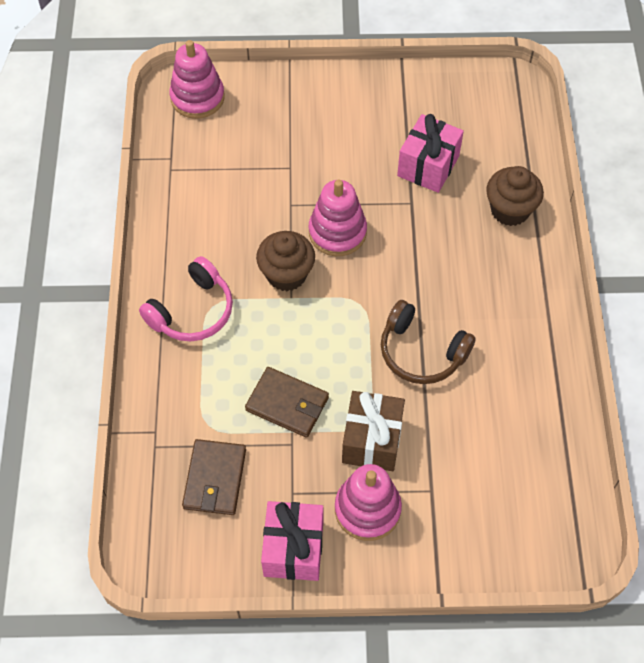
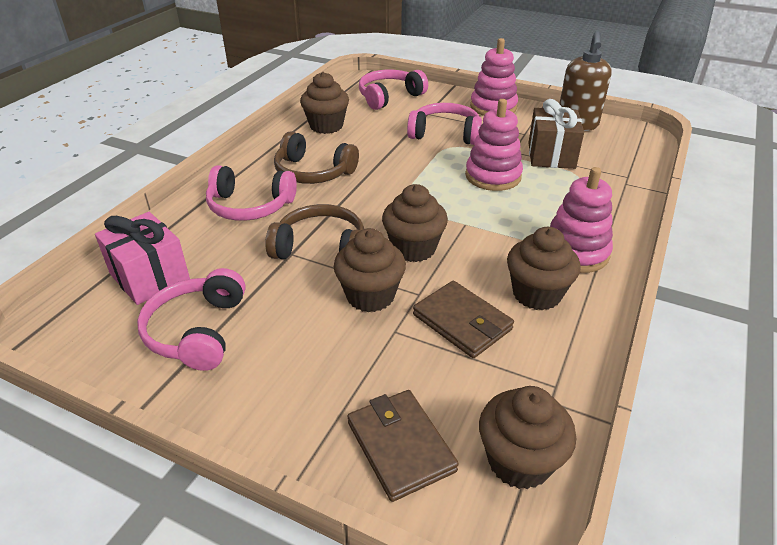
brown cupcake: 2 -> 5
brown headphones: 1 -> 2
brown soap dispenser: 0 -> 1
pink gift: 2 -> 1
pink headphones: 1 -> 4

